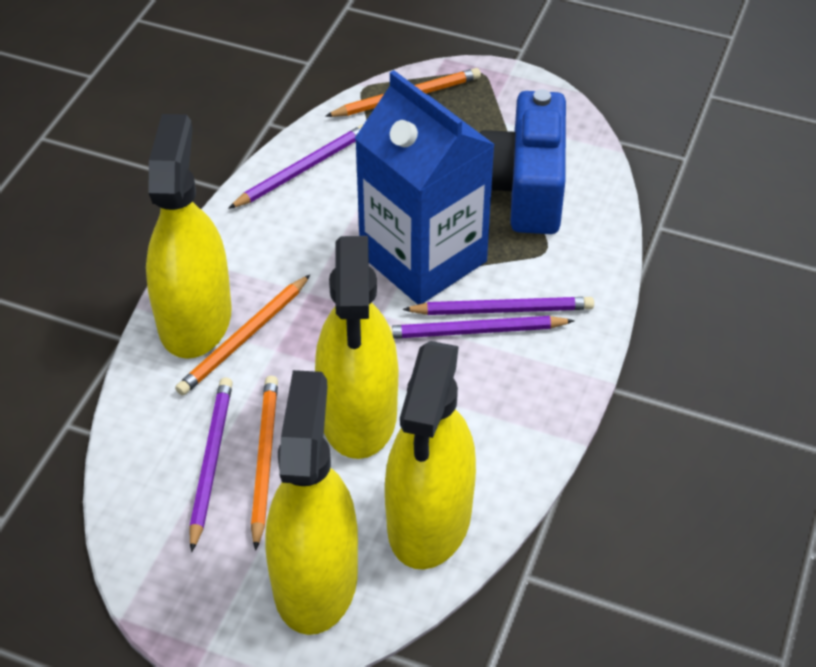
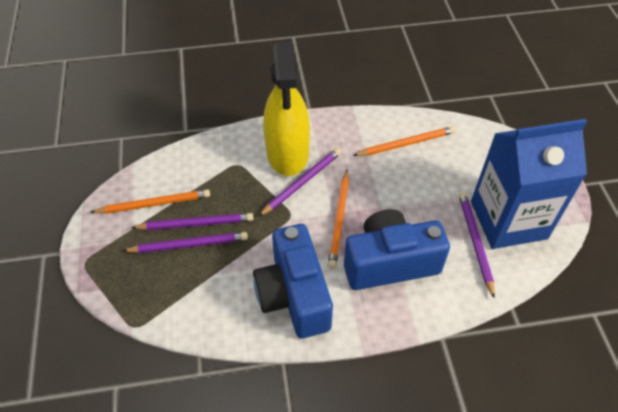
blue camera: 1 -> 2
yellow spray bottle: 4 -> 1

